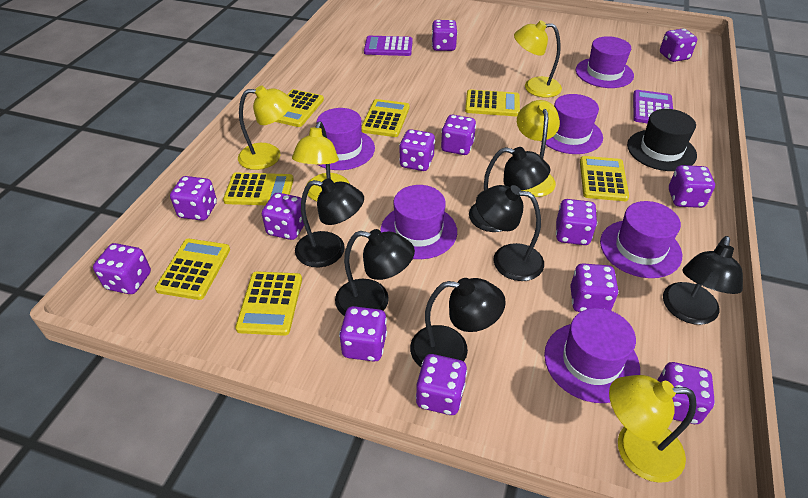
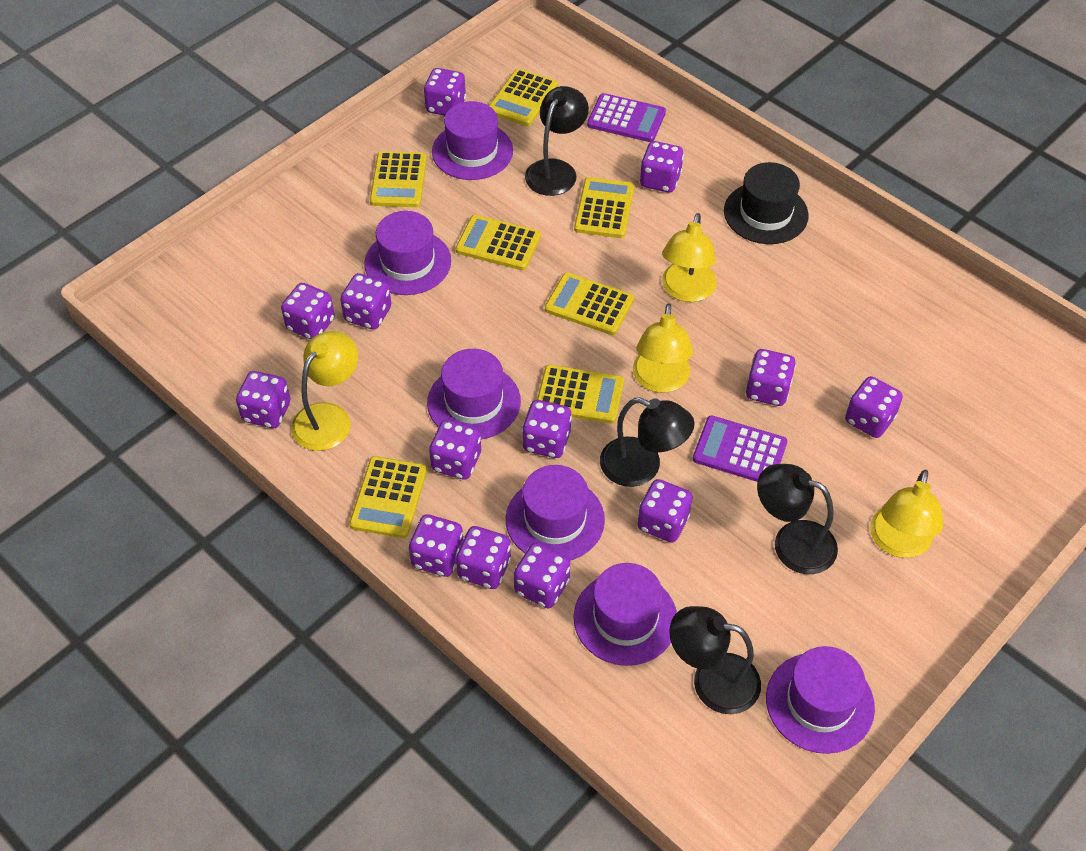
black lamp: 6 -> 4
yellow lamp: 5 -> 4

